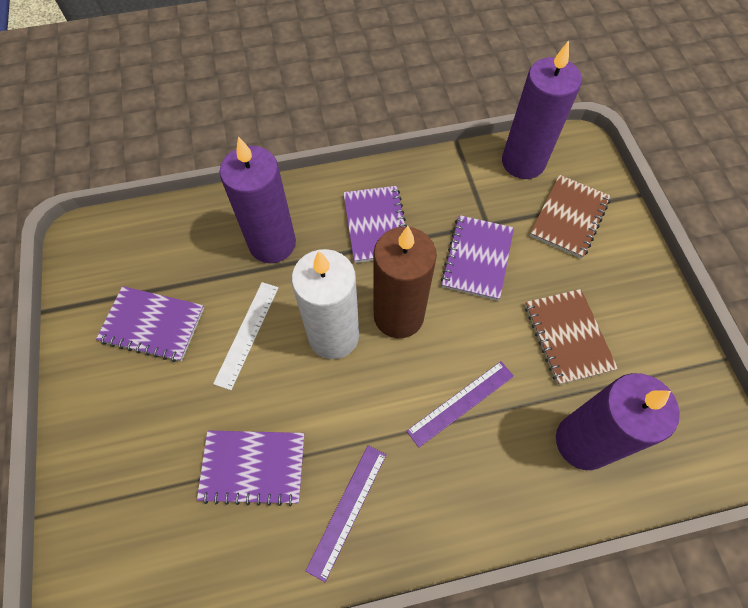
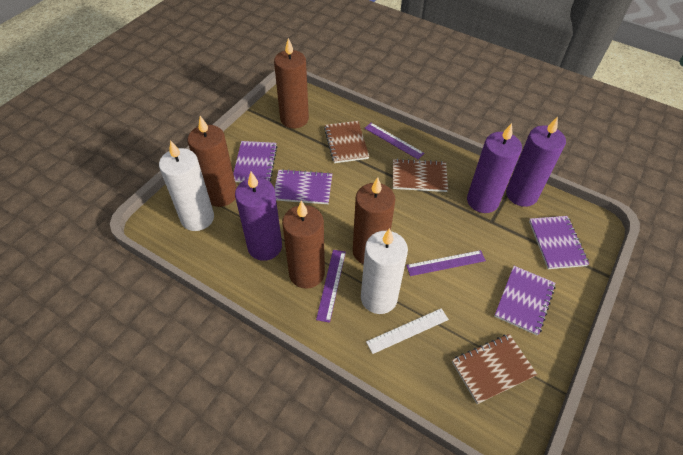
brown candle: 1 -> 4
brown notebook: 2 -> 3
purple ruler: 2 -> 3
white candle: 1 -> 2

